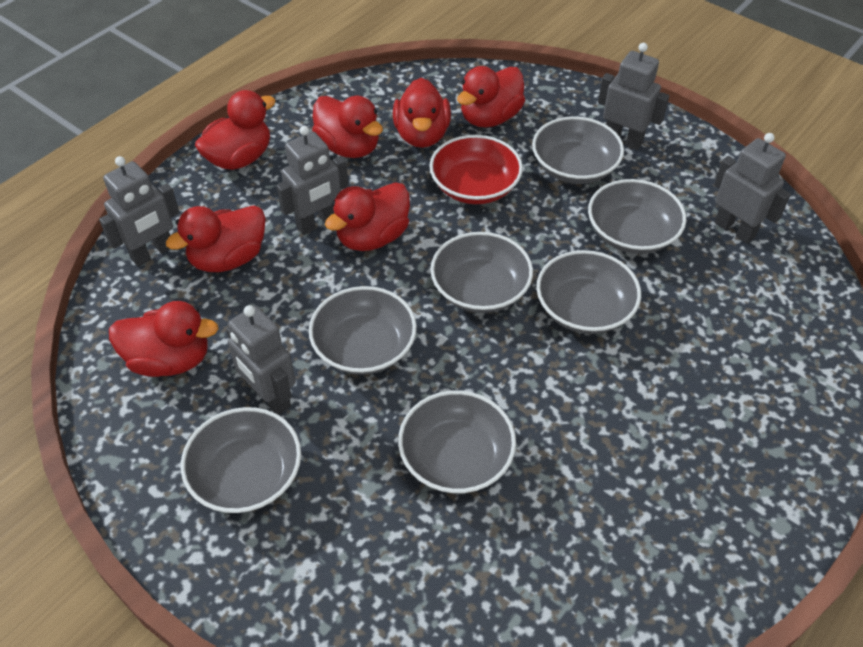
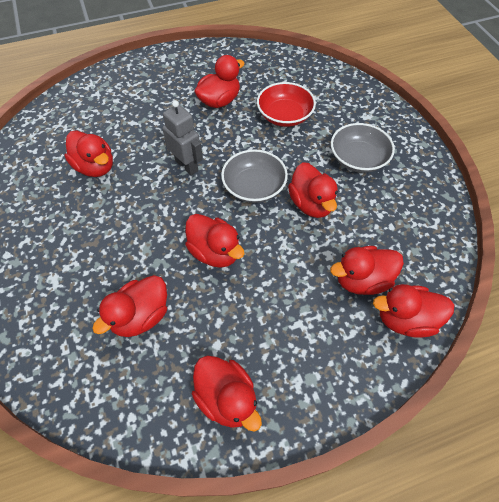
grey bowl: 7 -> 2
grey robot: 5 -> 1
red duck: 7 -> 8

